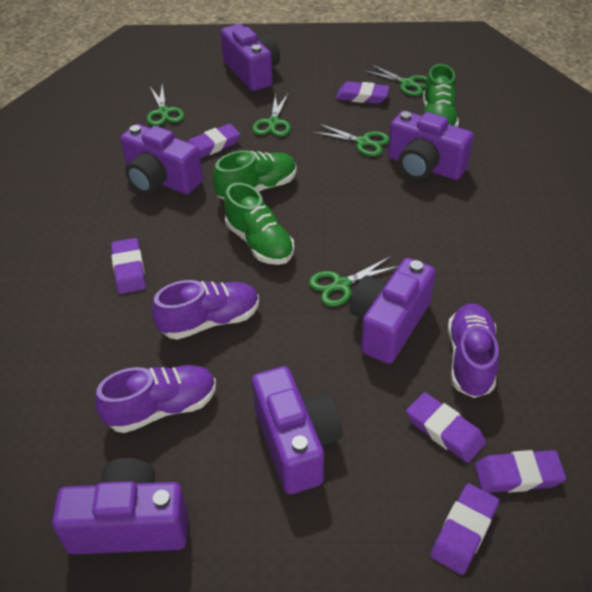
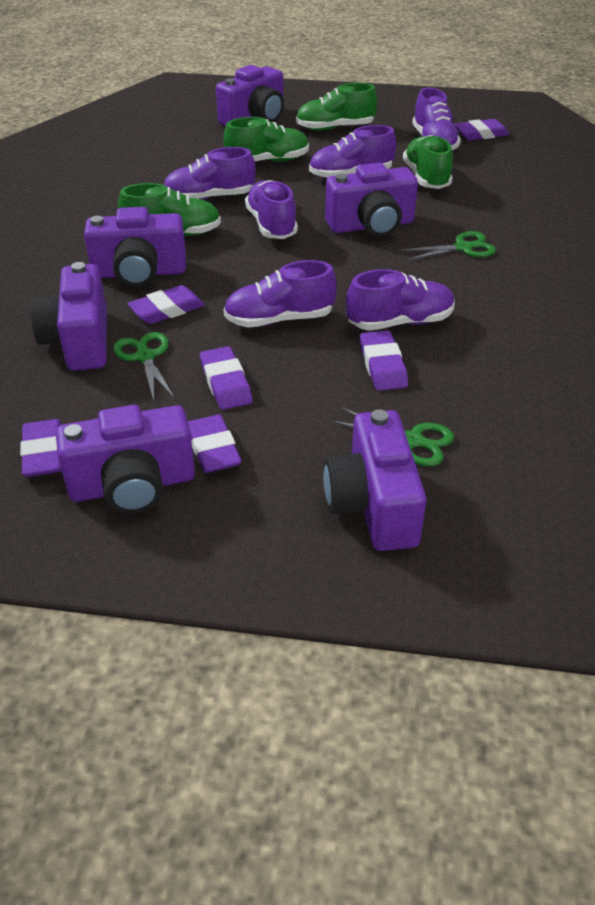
green scissors: 5 -> 3
green shoe: 3 -> 4
purple shoe: 3 -> 6

